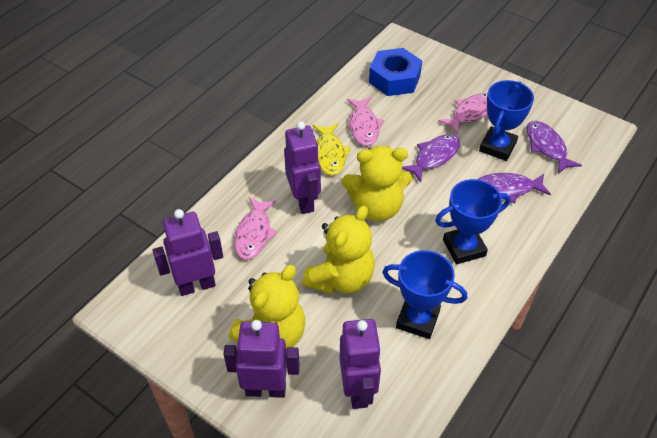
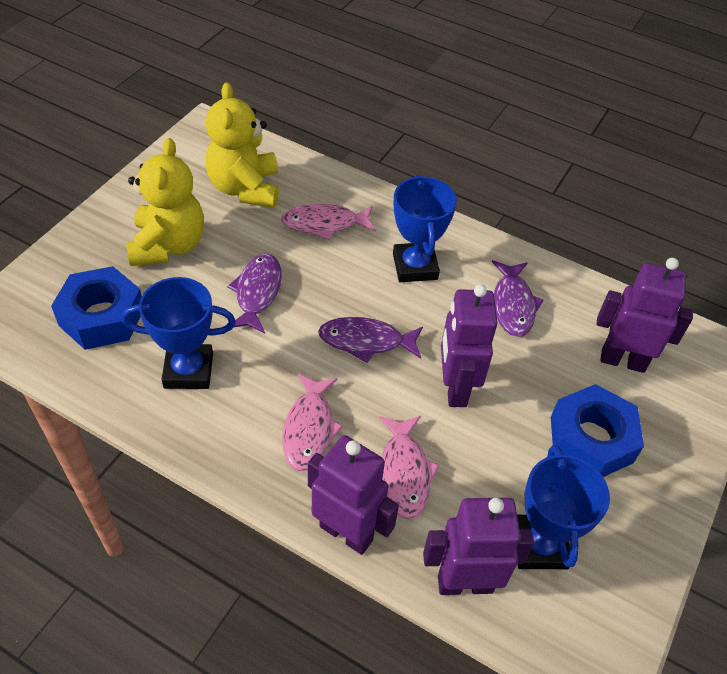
blue nut: 1 -> 2
yellow fish: 1 -> 0
yellow teddy bear: 3 -> 2

